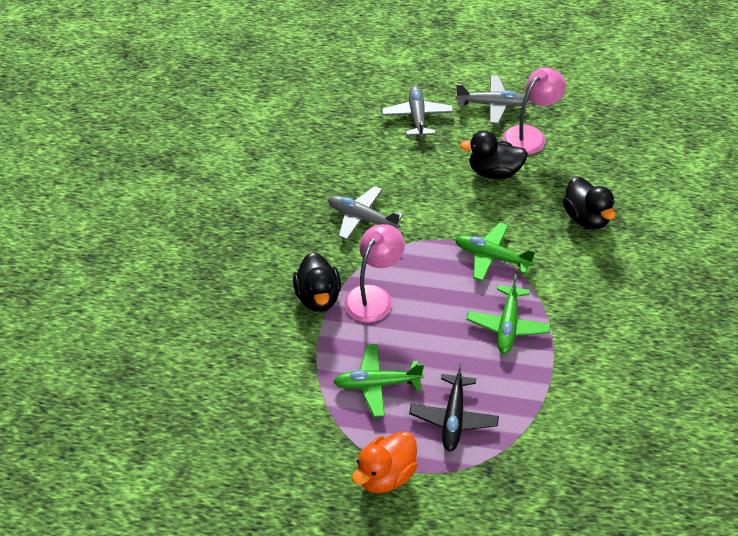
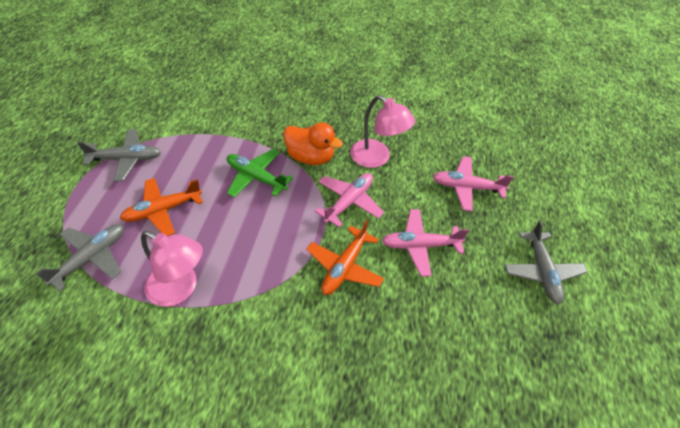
black duck: 3 -> 0
black plane: 1 -> 0
green plane: 3 -> 1
orange plane: 0 -> 2
pink plane: 0 -> 3

